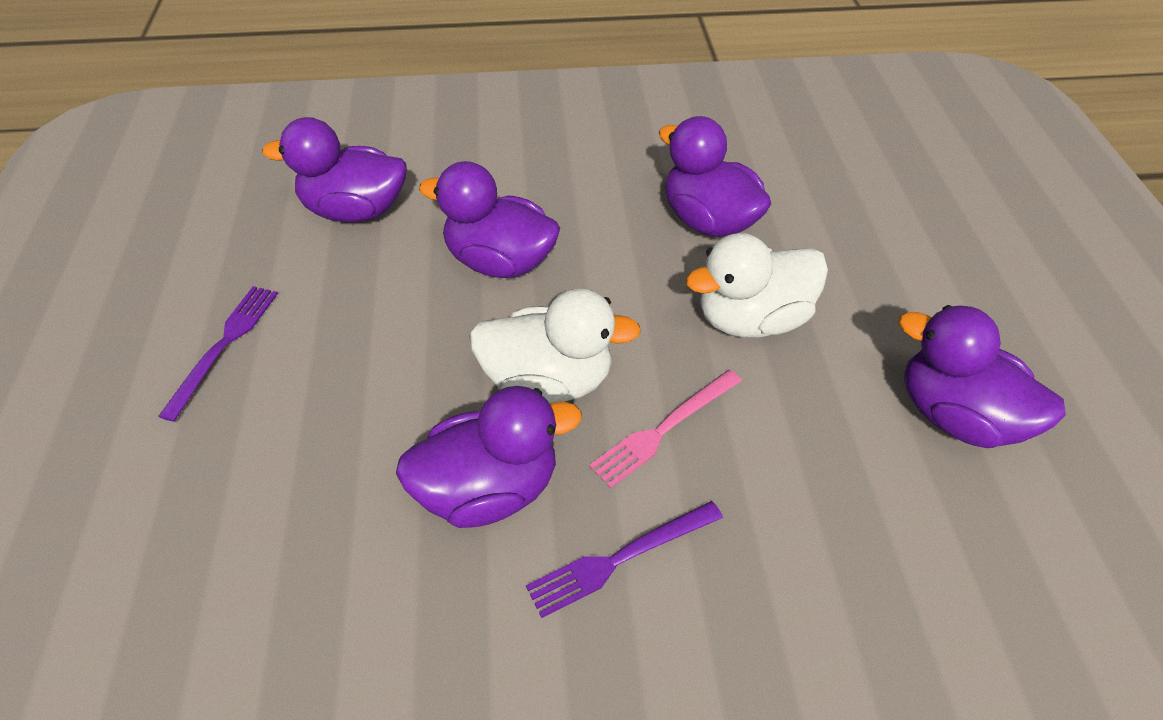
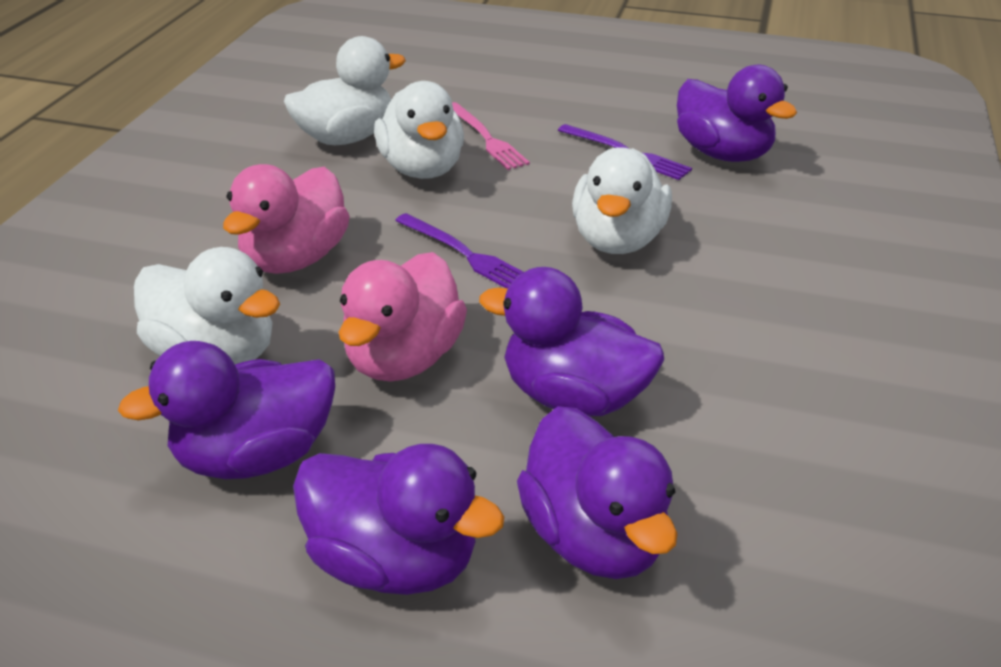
pink duck: 0 -> 2
white duck: 2 -> 4

